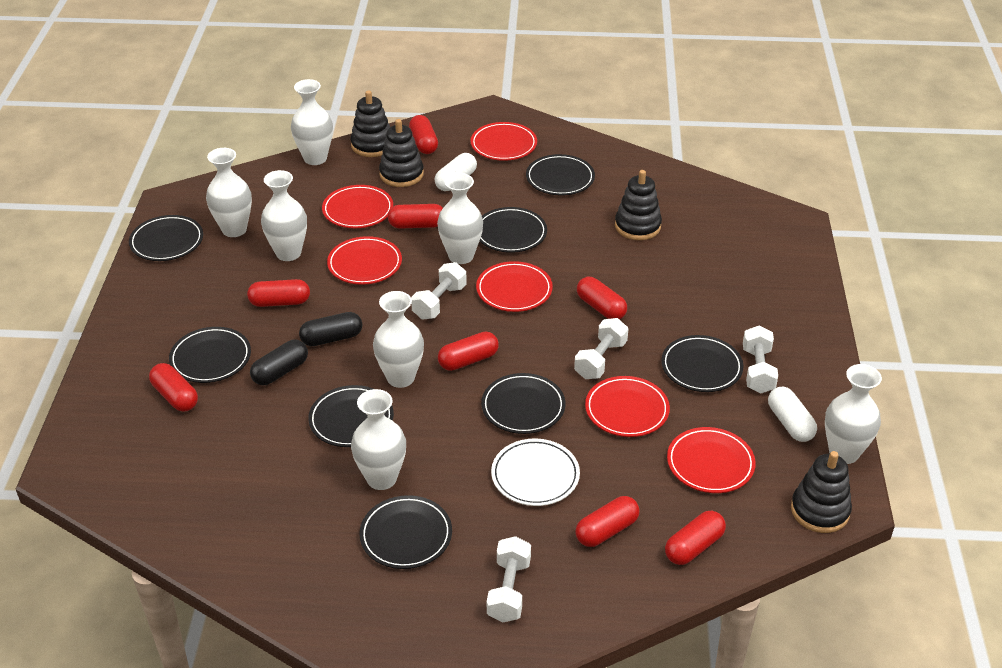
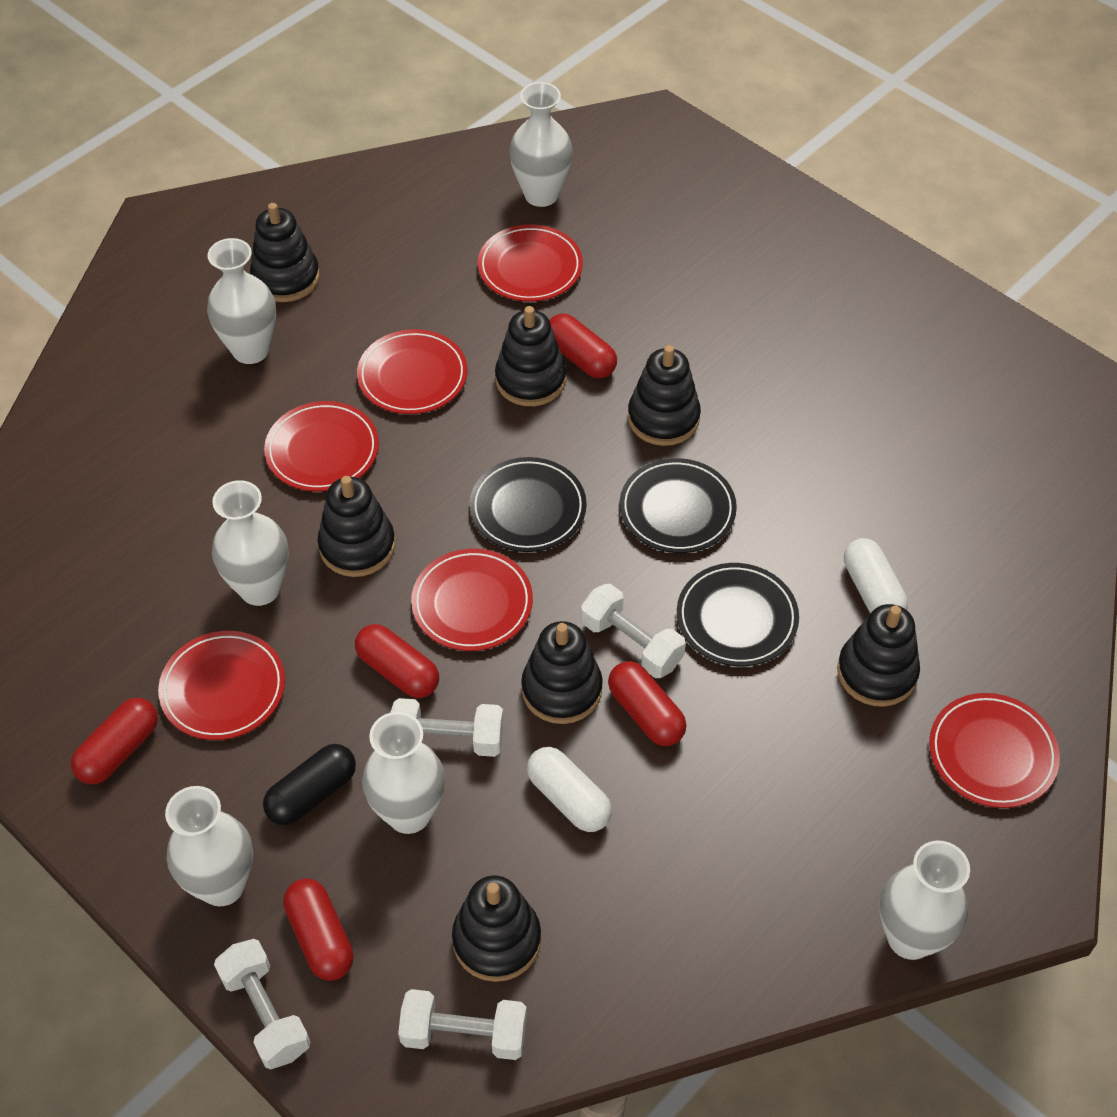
black capsule: 2 -> 1
black plate: 8 -> 3
black stacking toy: 4 -> 7
red capsule: 8 -> 5
white plate: 1 -> 0
white vase: 7 -> 6

